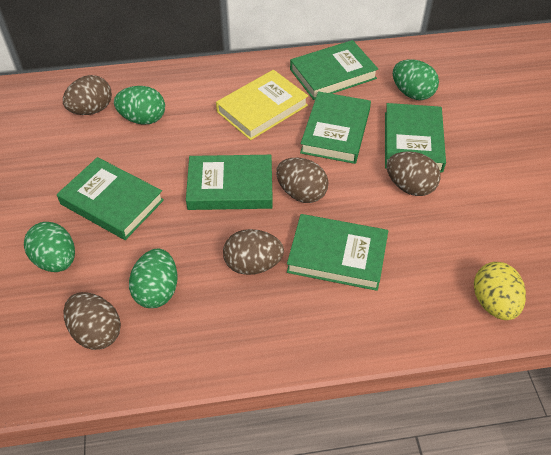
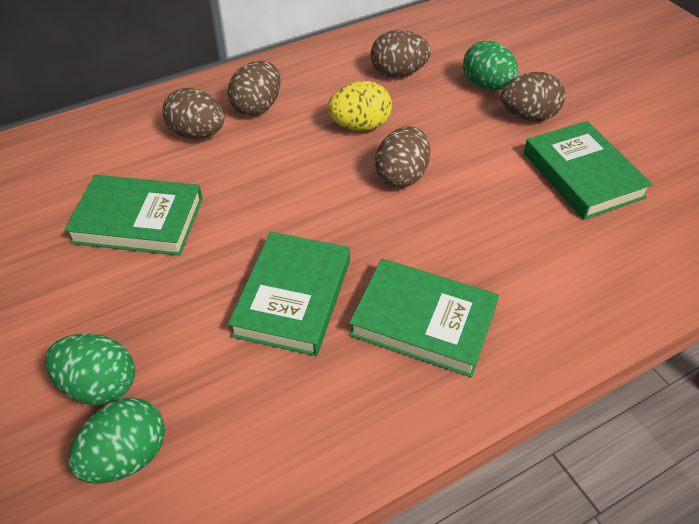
green book: 6 -> 4
green egg: 4 -> 3
yellow book: 1 -> 0

